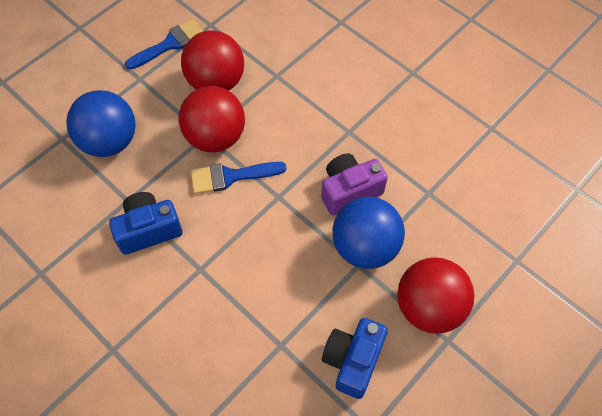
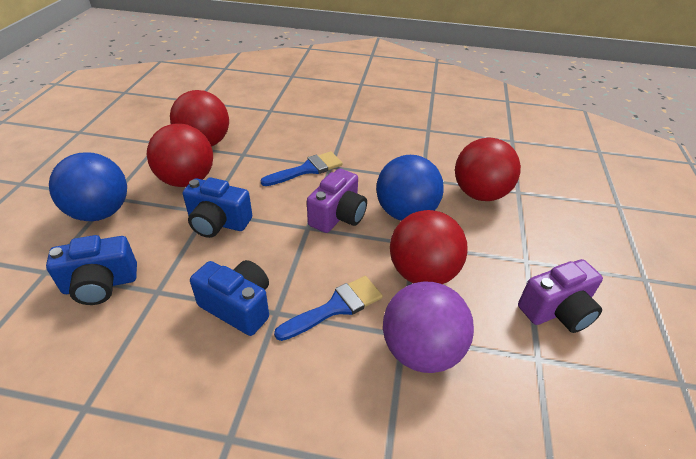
blue camera: 2 -> 3
purple ball: 0 -> 1
purple camera: 1 -> 2
red ball: 3 -> 4

